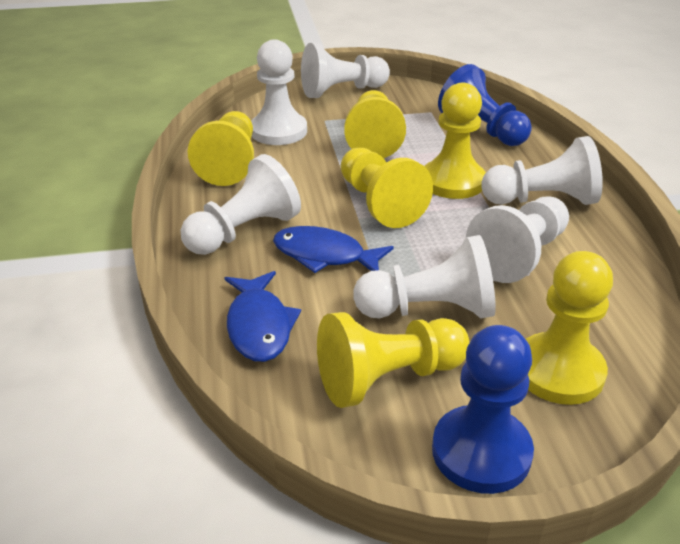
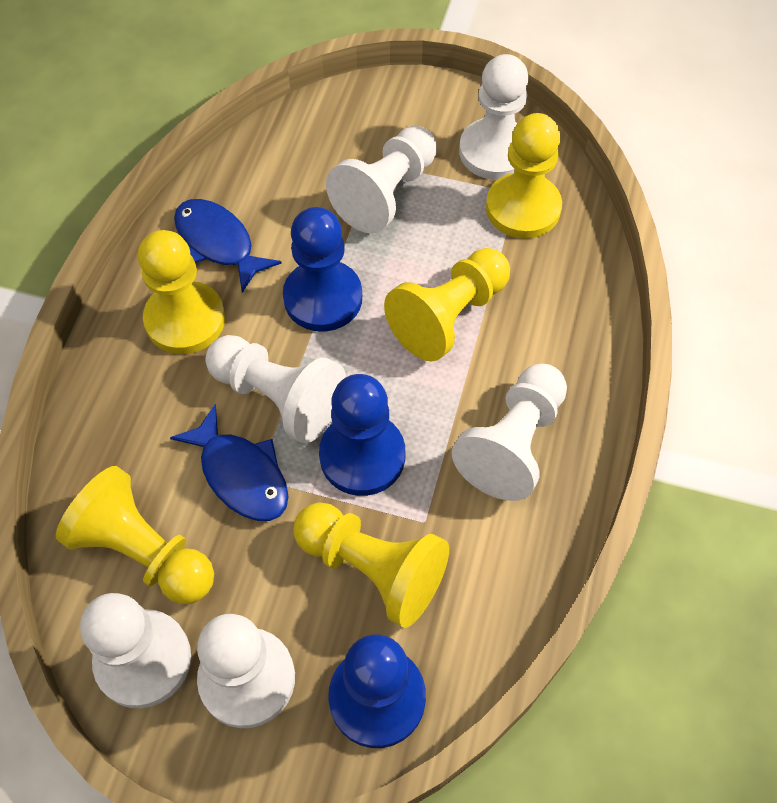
blue pawn: 2 -> 3
yellow pawn: 6 -> 5

